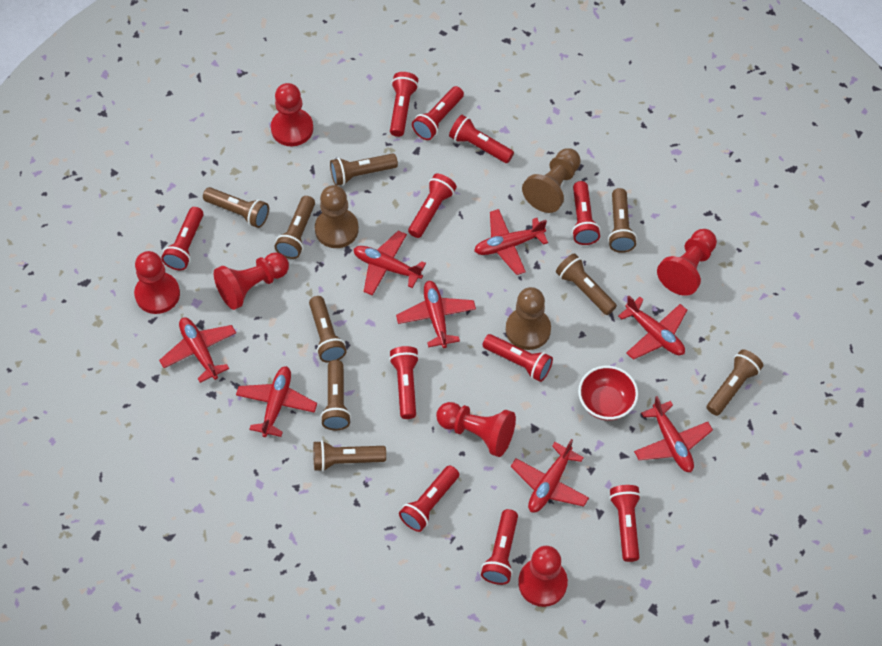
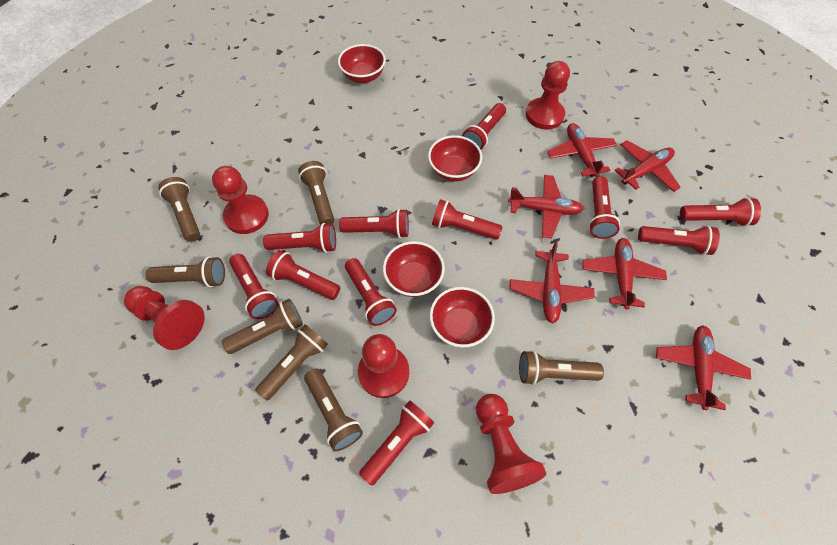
brown flashlight: 9 -> 7
brown pawn: 3 -> 0
red bowl: 1 -> 4
red pawn: 6 -> 5
red plane: 8 -> 6

